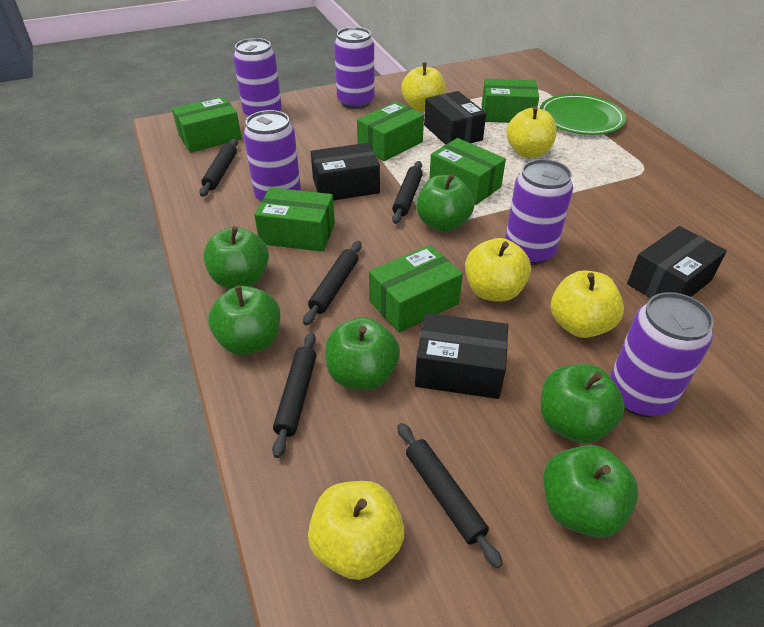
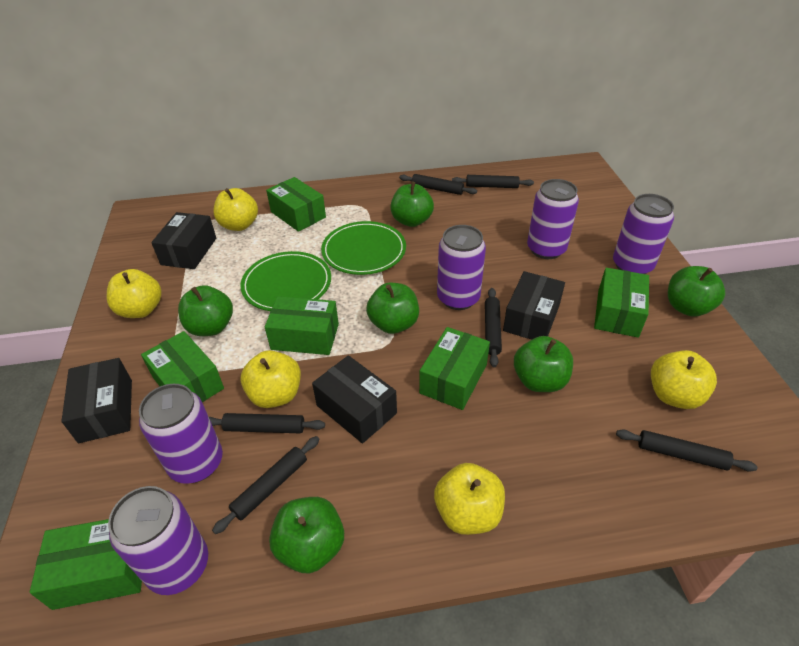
black rolling pin: 5 -> 6
green plate: 1 -> 2

